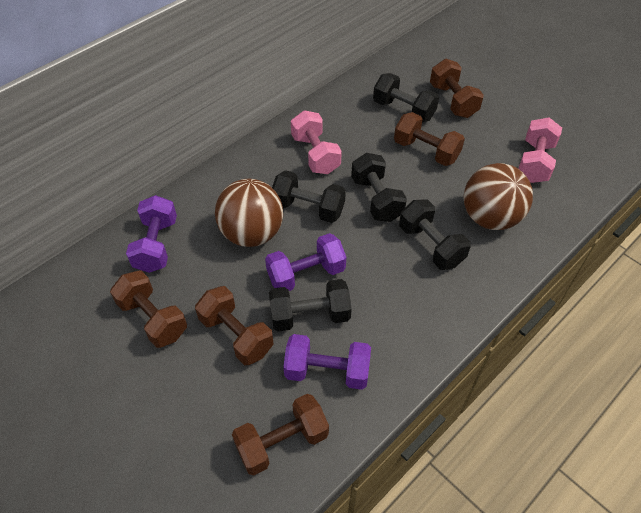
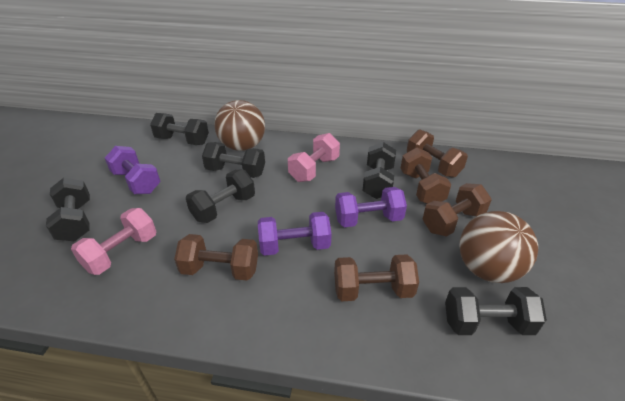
black dumbbell: 5 -> 6

